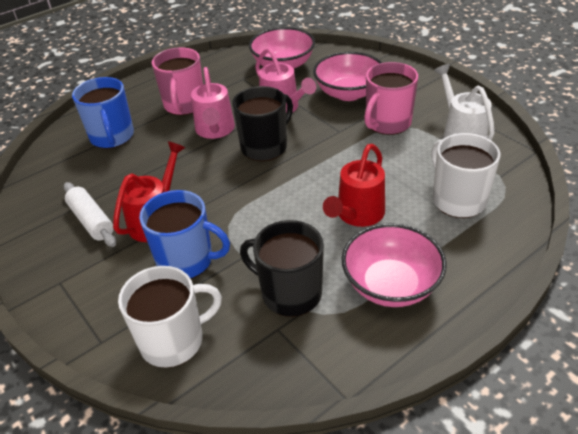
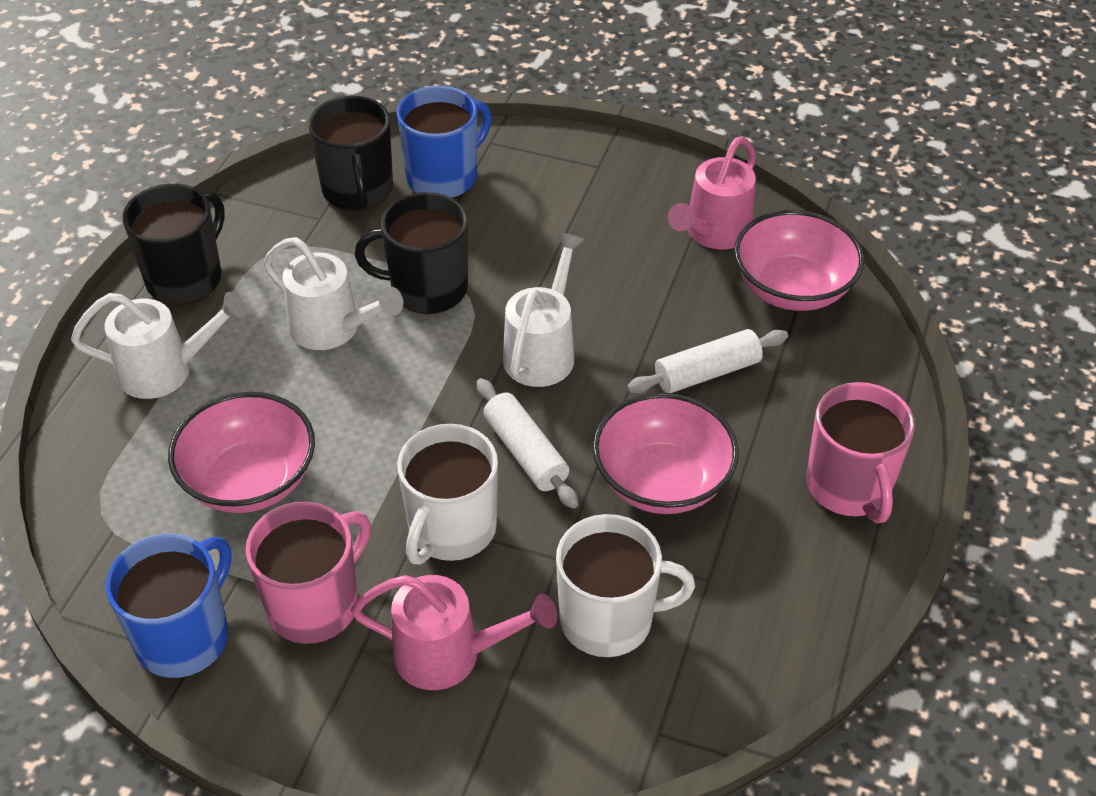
black mug: 2 -> 3
red watering can: 2 -> 0
white rolling pin: 1 -> 2
white watering can: 1 -> 3

